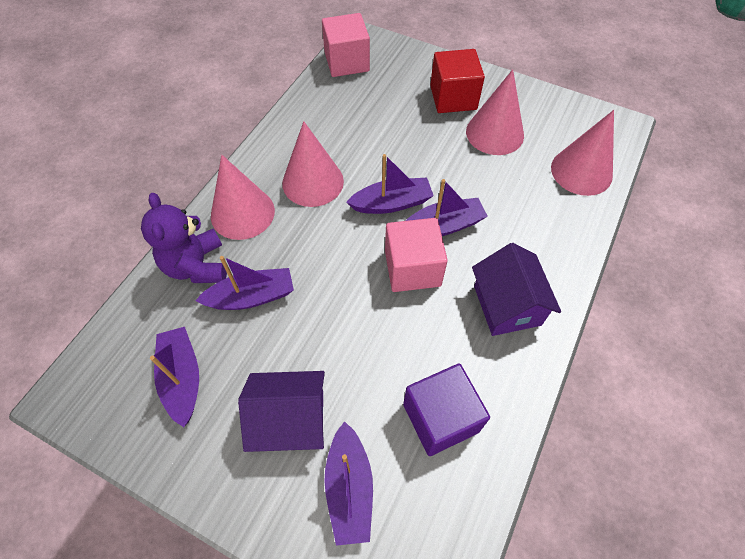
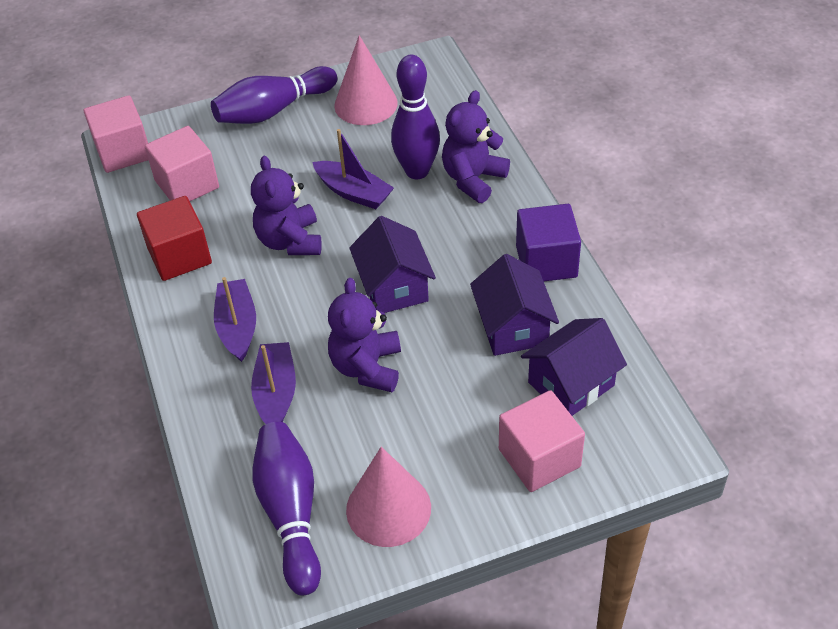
pink cone: 4 -> 2
pink cube: 2 -> 3
purple boat: 5 -> 3
purple bowling pin: 0 -> 3
purple house: 2 -> 3
purple teddy bear: 1 -> 3

